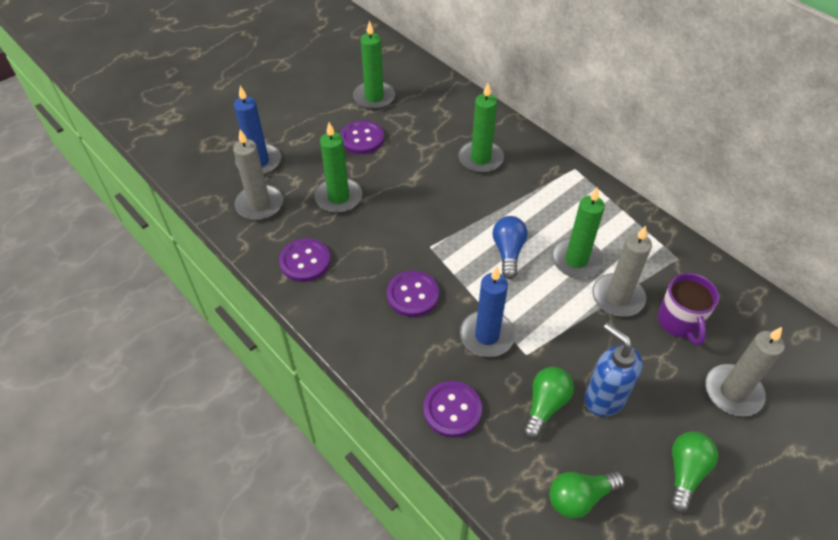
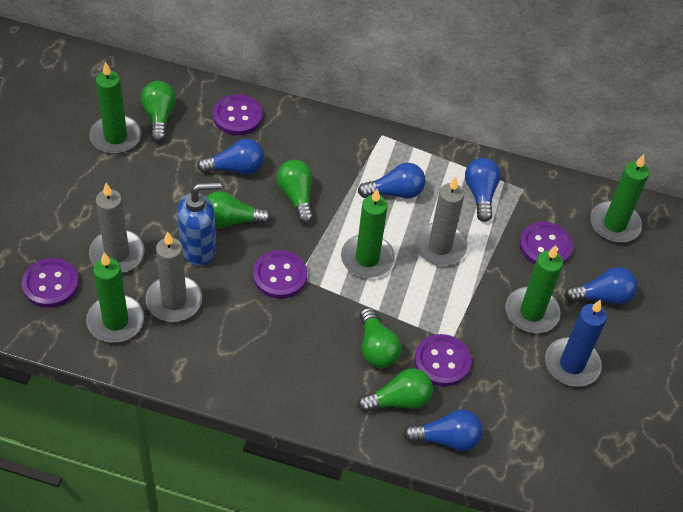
blue candle: 2 -> 1
blue light bulb: 1 -> 5
green candle: 4 -> 5
green light bulb: 3 -> 5
purple button: 4 -> 5
purple mug: 1 -> 0

